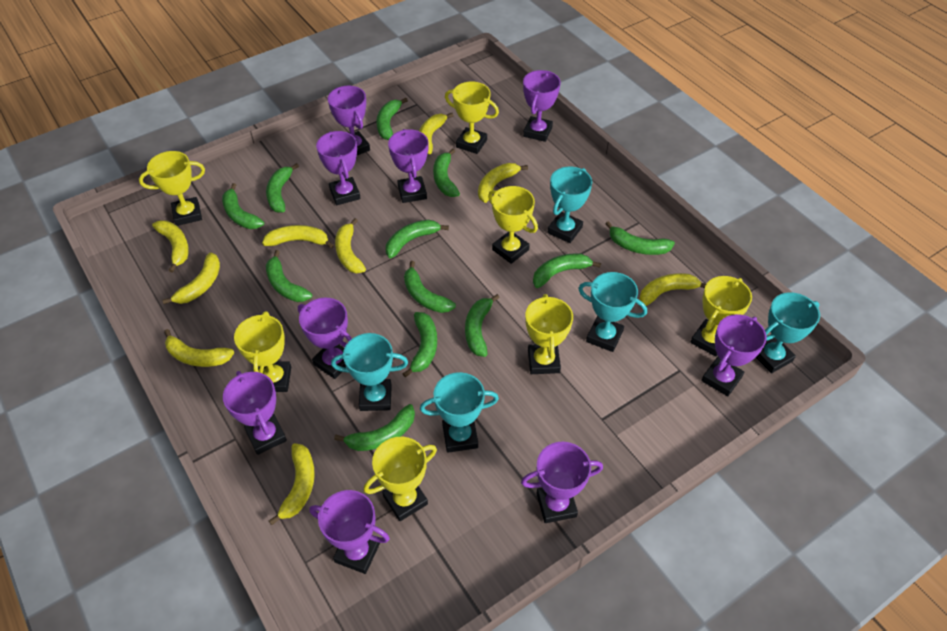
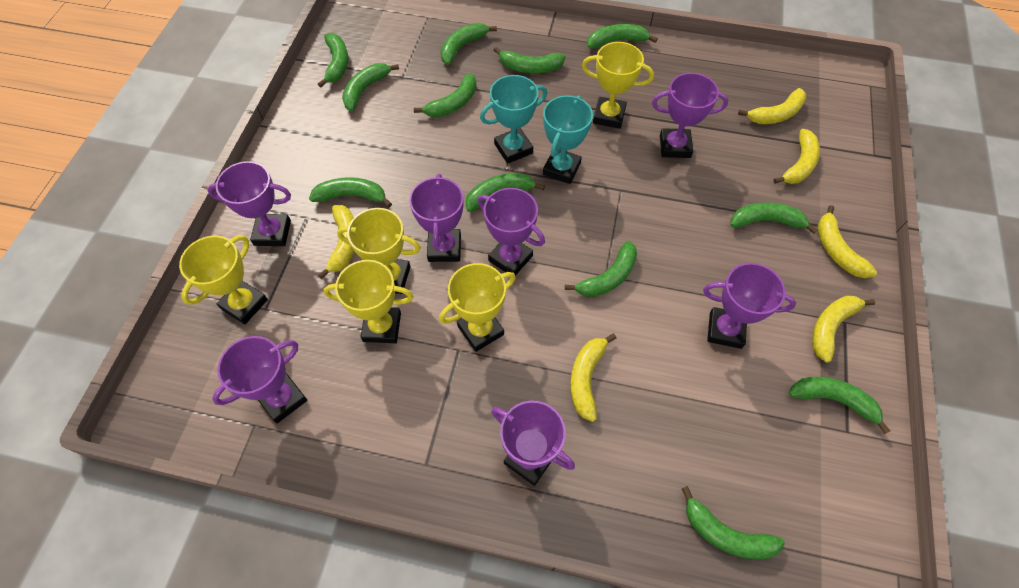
purple trophy: 9 -> 7
turquoise trophy: 5 -> 2
yellow banana: 9 -> 6
yellow trophy: 7 -> 5

